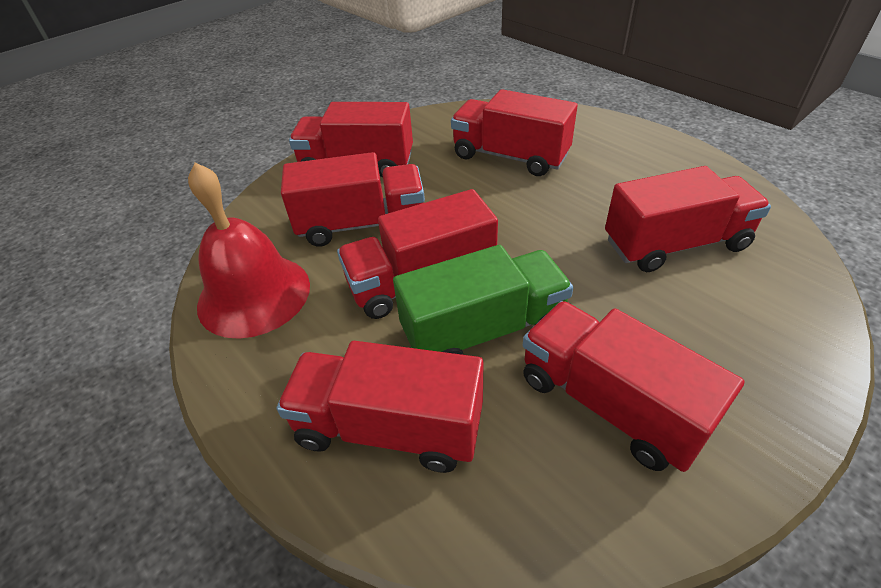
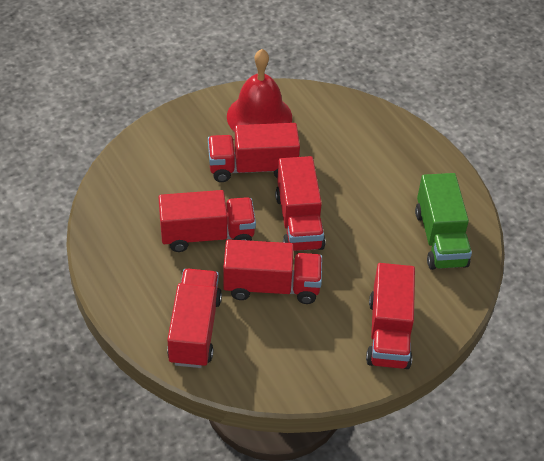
red truck: 7 -> 6

